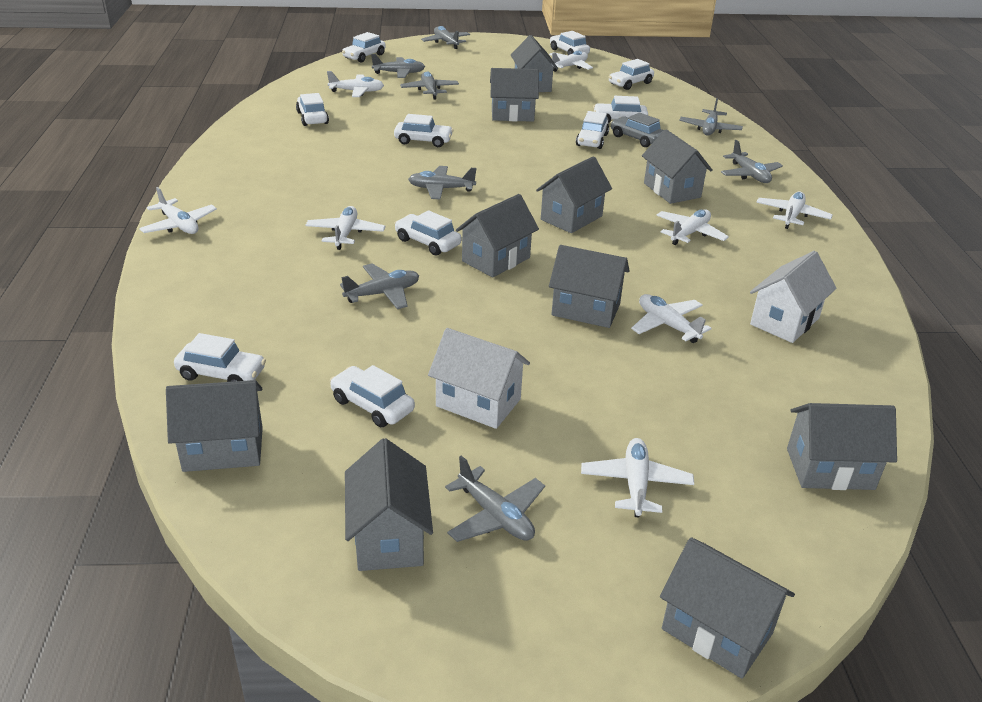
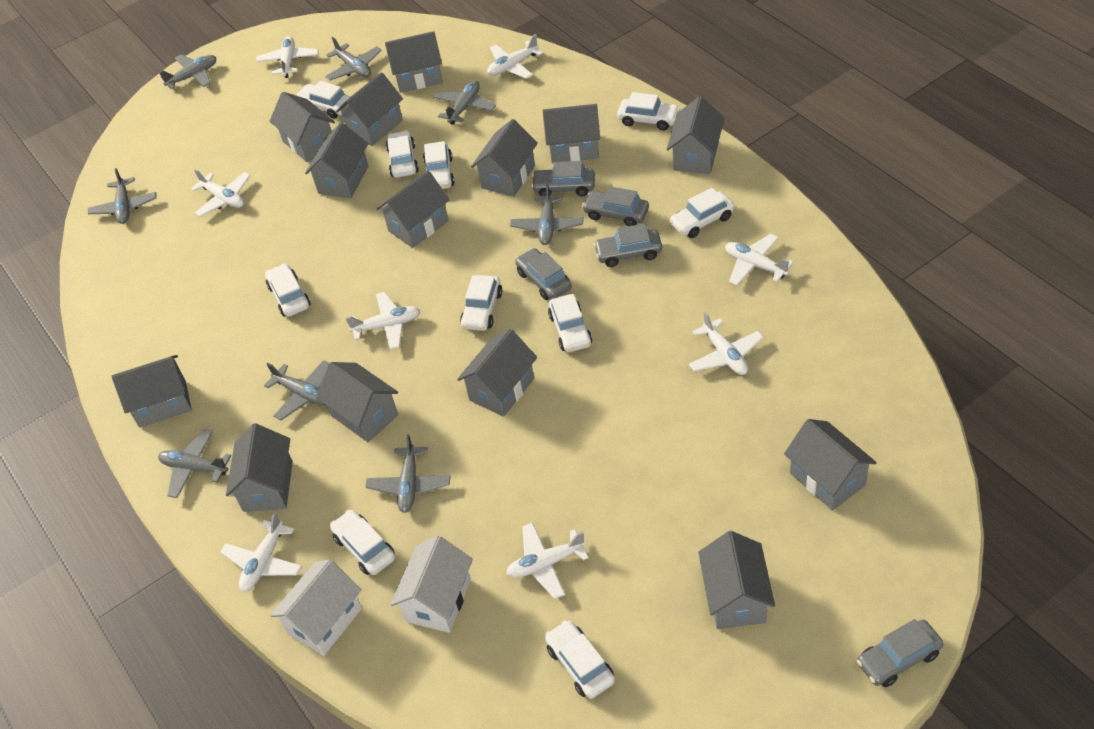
grey car: 1 -> 5
grey house: 10 -> 14

